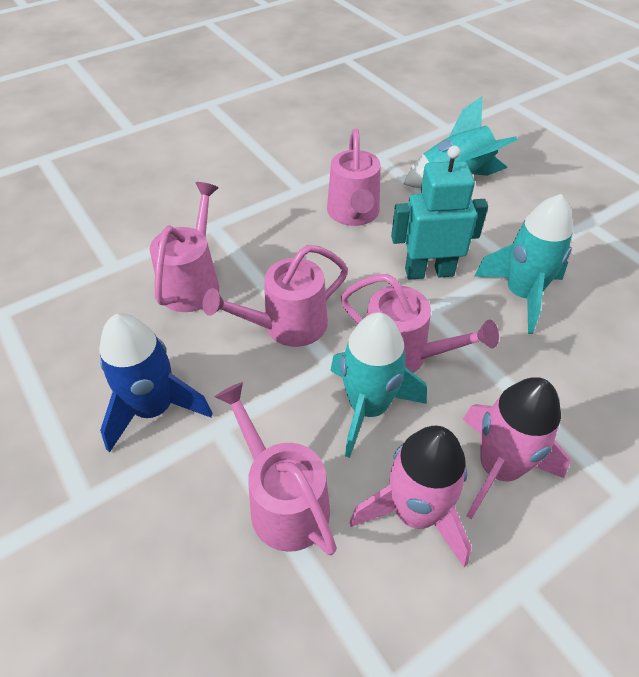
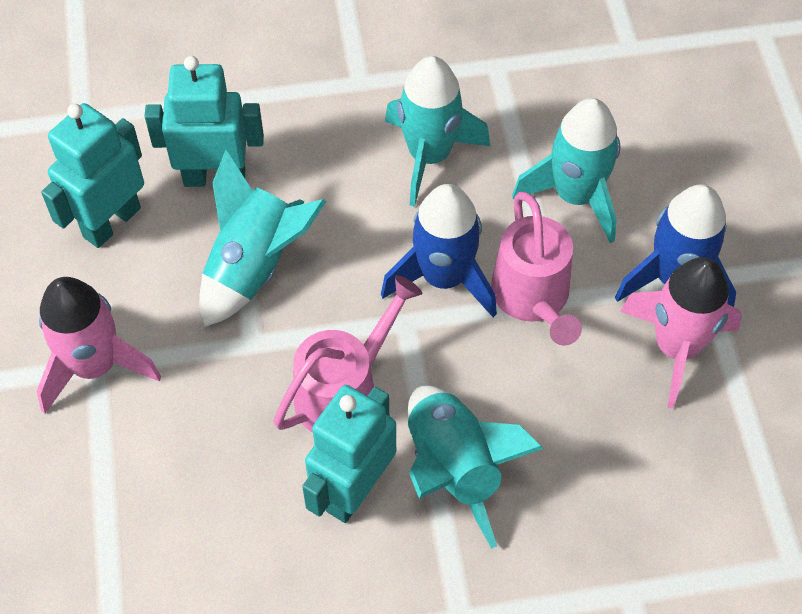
blue rocket: 1 -> 2
pink watering can: 5 -> 2
turquoise robot: 1 -> 3
turquoise rocket: 3 -> 4

